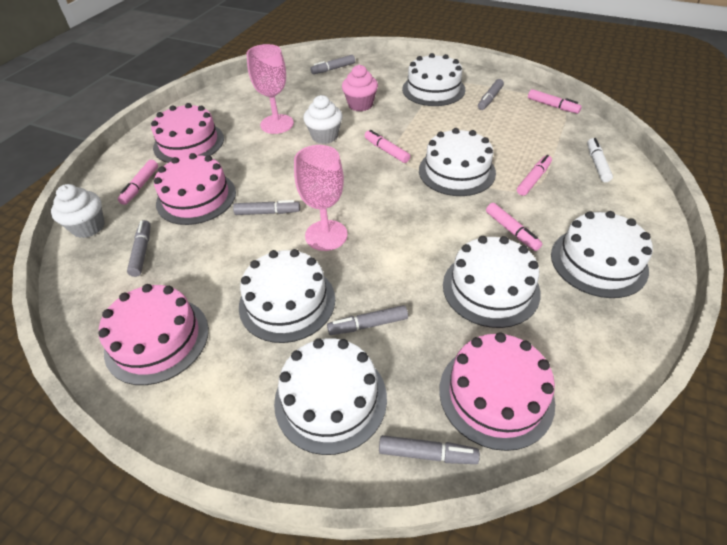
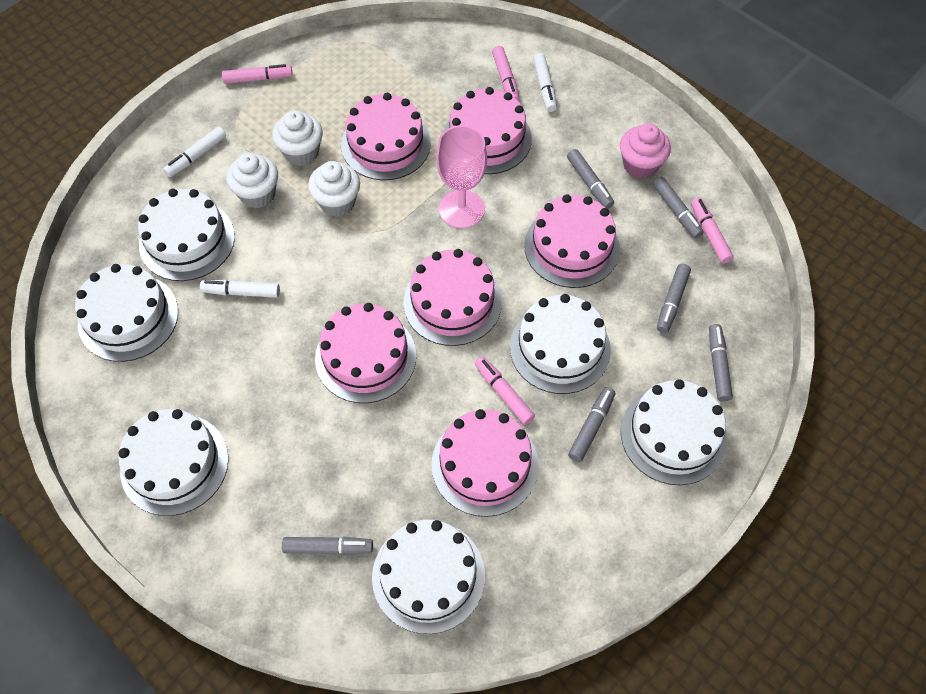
pink cake: 4 -> 6
pink goblet: 2 -> 1
pink marker: 5 -> 4
white cupcake: 2 -> 3
white marker: 1 -> 3

